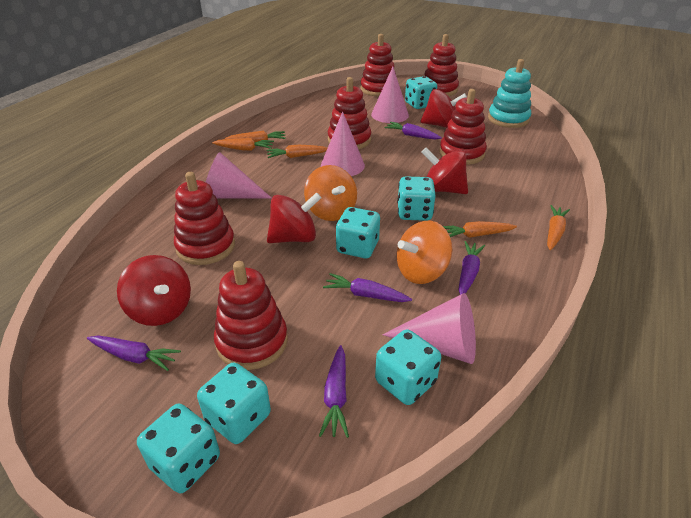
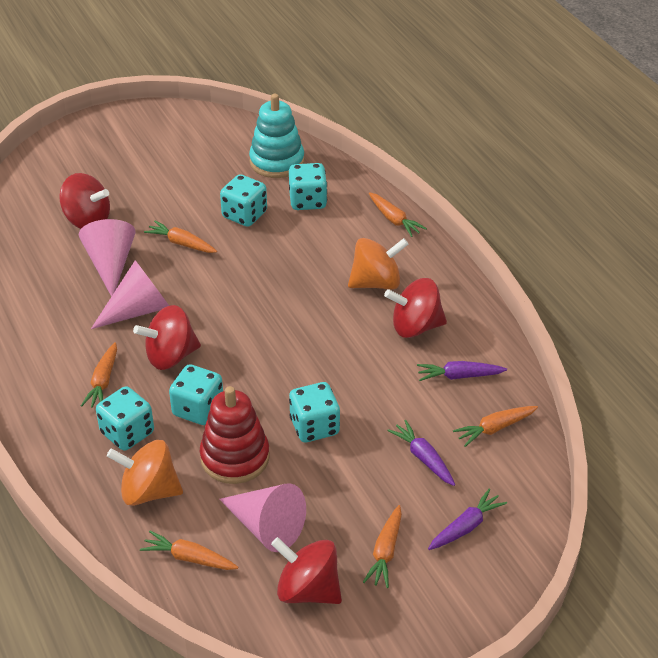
orange carrot: 5 -> 6
pink cone: 4 -> 3
purple carrot: 5 -> 3
red stacking toy: 6 -> 1
turquoise dice: 6 -> 5

